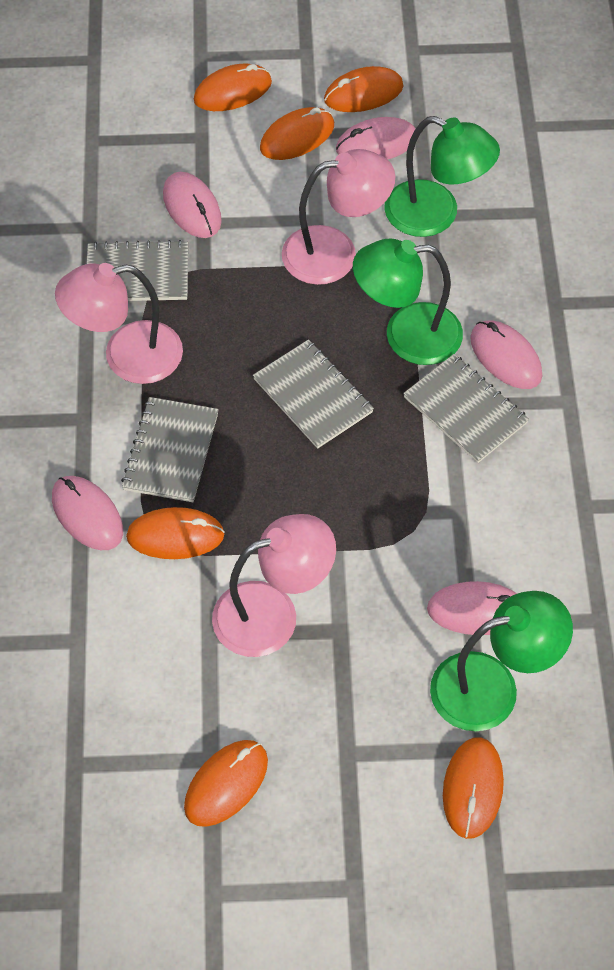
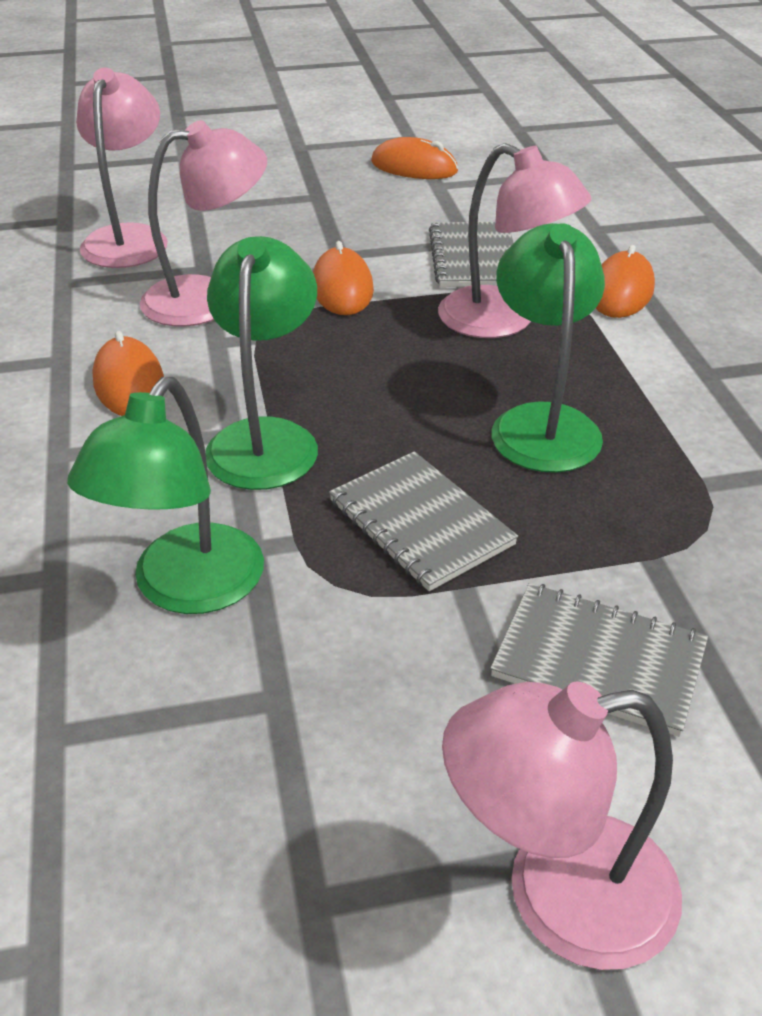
grey notebook: 4 -> 3
orange mouse: 6 -> 4
pink lamp: 3 -> 4
pink mouse: 5 -> 0

